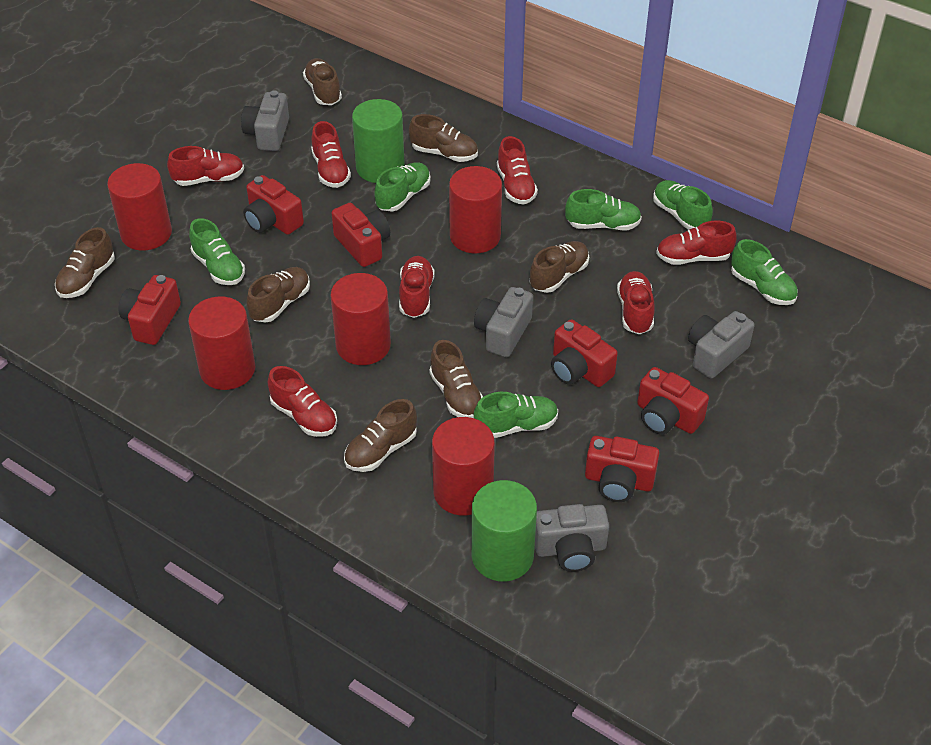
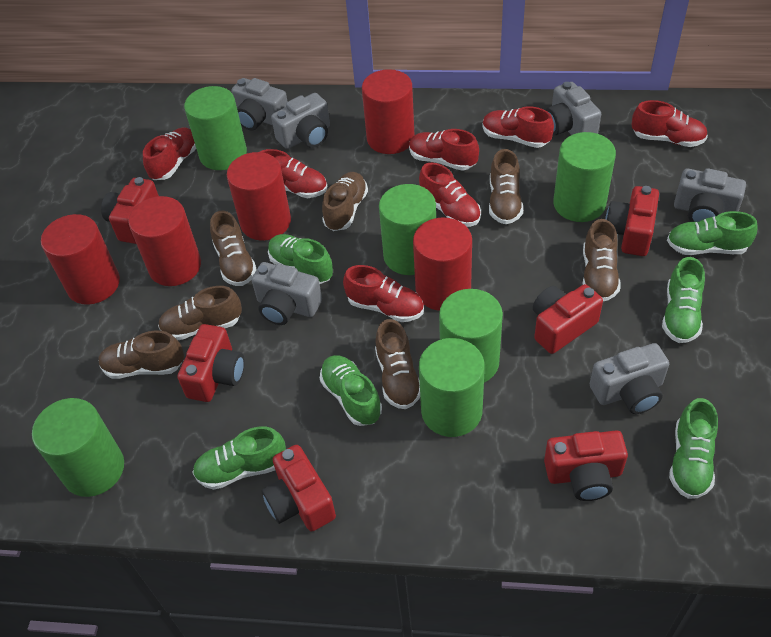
green cylinder: 2 -> 6
grey camera: 4 -> 6

